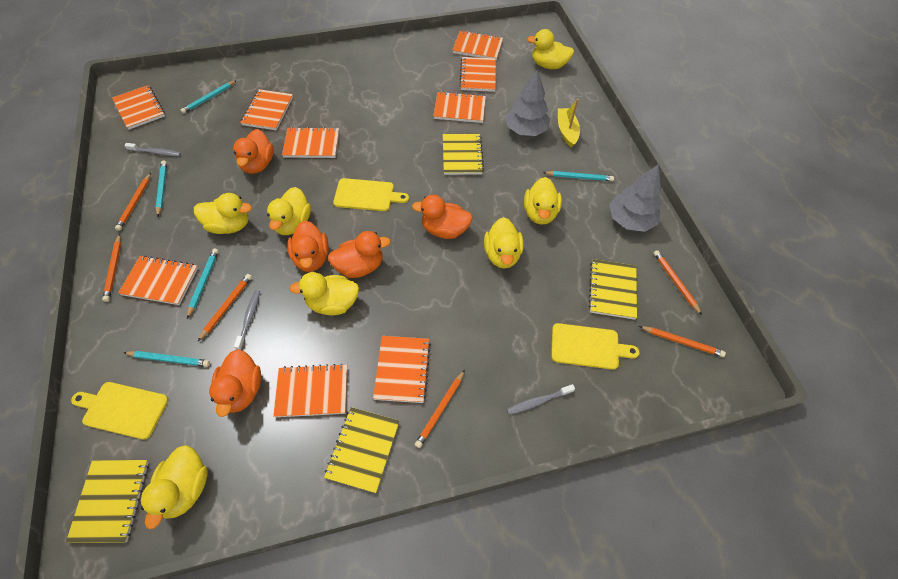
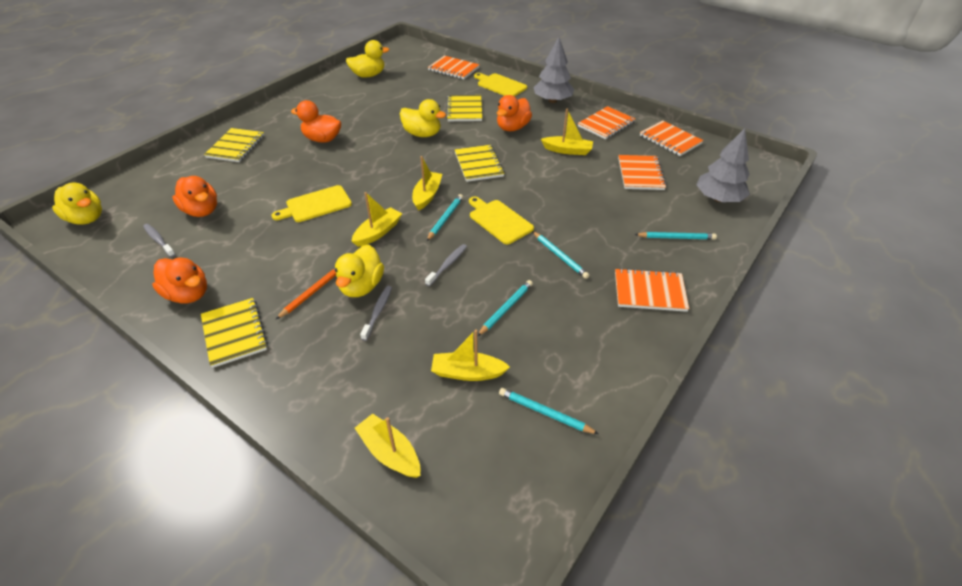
orange duck: 5 -> 4
orange notebook: 9 -> 5
orange pencil: 6 -> 1
yellow boat: 1 -> 5
yellow duck: 7 -> 4

